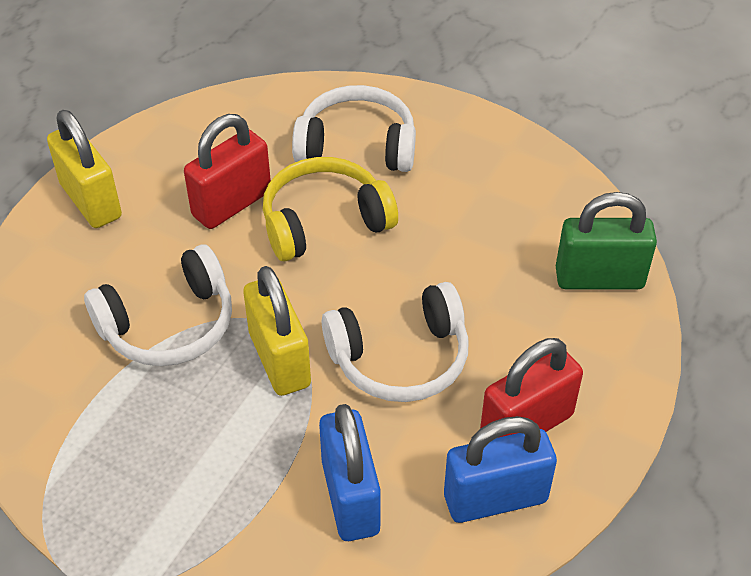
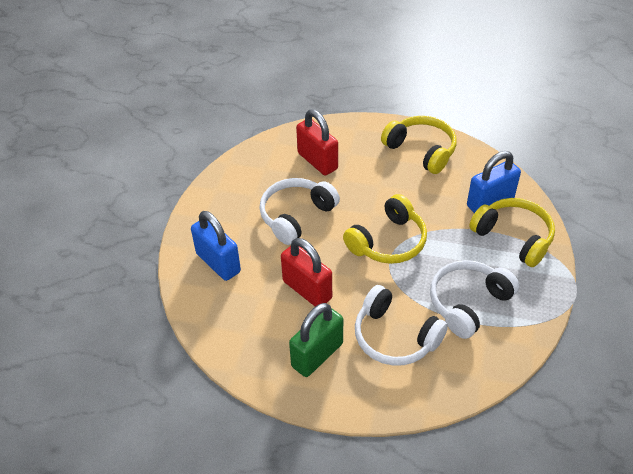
yellow headphones: 1 -> 3
yellow padlock: 2 -> 0

